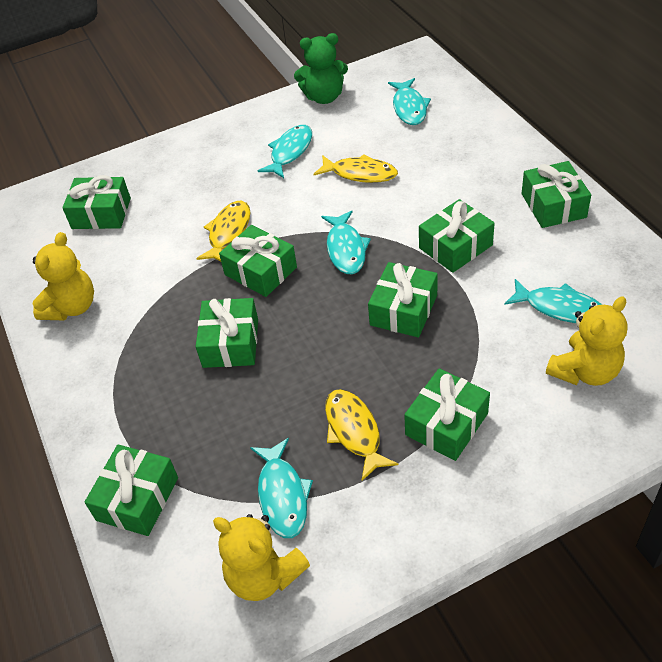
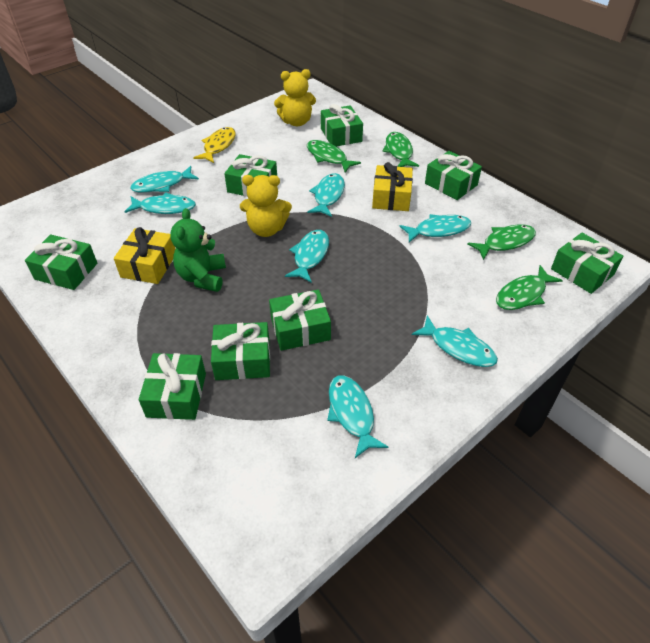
green fish: 0 -> 4
turquoise fish: 5 -> 7
yellow fish: 3 -> 1
yellow gift: 0 -> 2
yellow teddy bear: 3 -> 2

